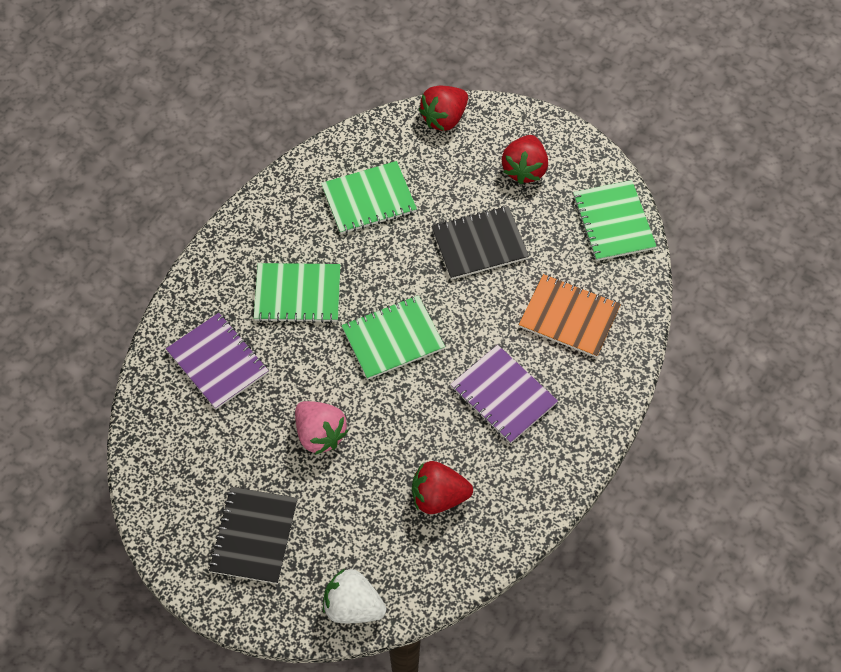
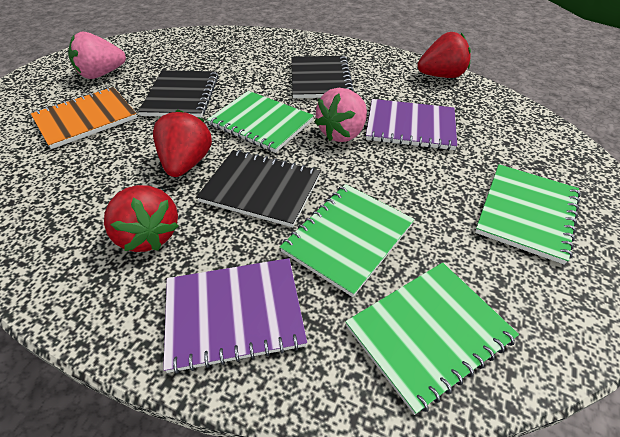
black notebook: 2 -> 3
pink strawberry: 1 -> 2
white strawberry: 1 -> 0

